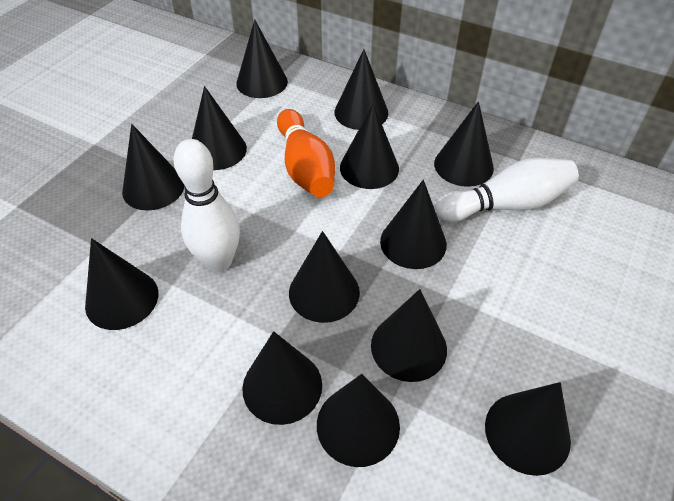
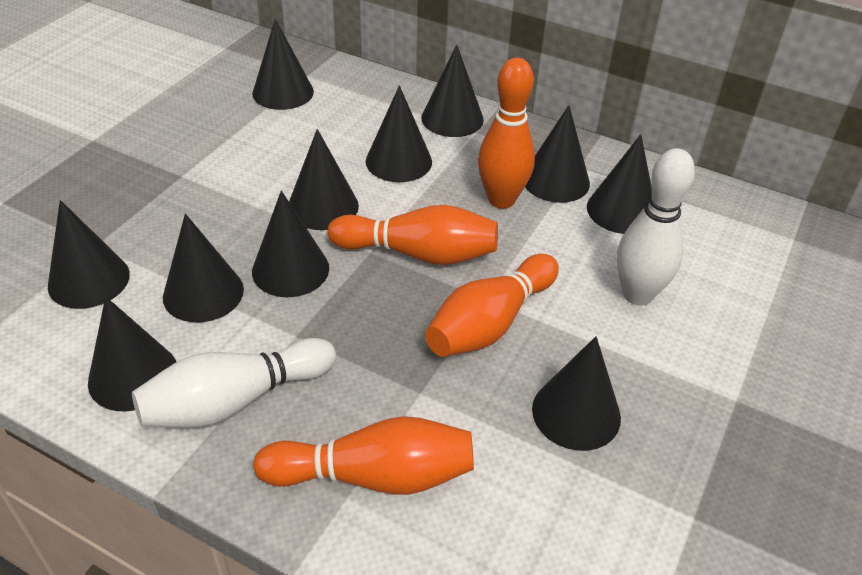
black cone: 13 -> 11
orange bowling pin: 1 -> 4

